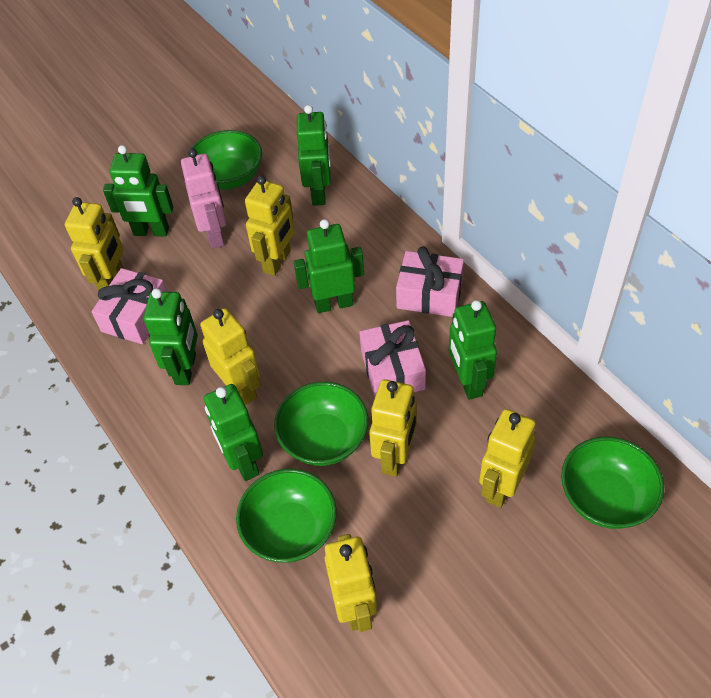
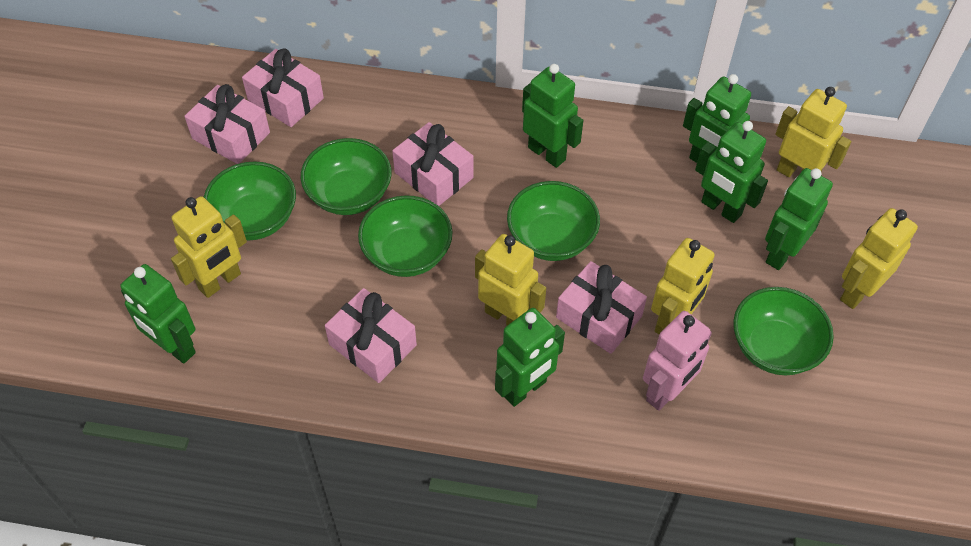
green bowl: 4 -> 5
pink gift: 3 -> 5
yellow robot: 6 -> 5

